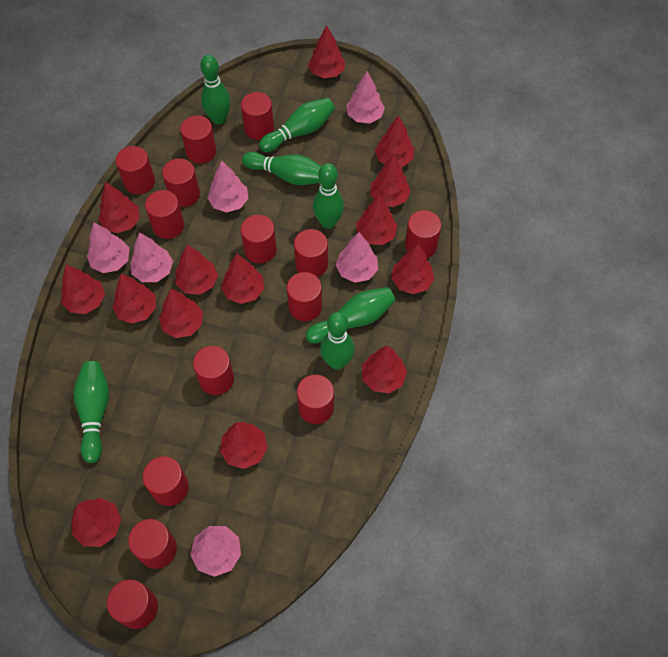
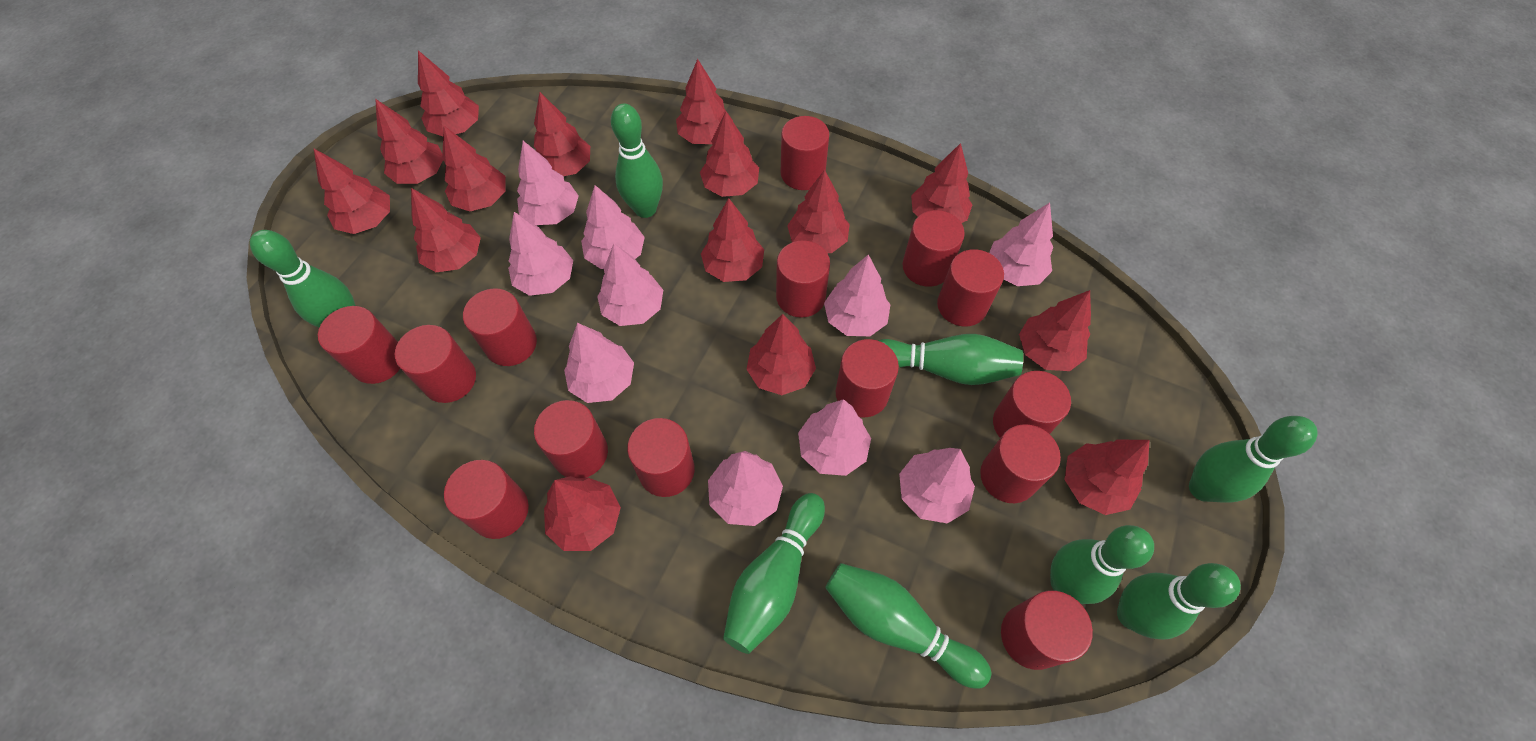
green bowling pin: 7 -> 8
pink tree: 6 -> 10
red tree: 14 -> 15

